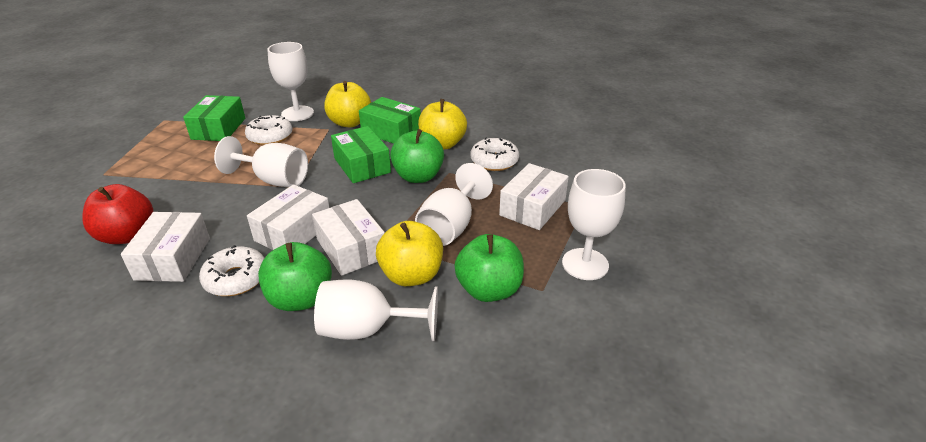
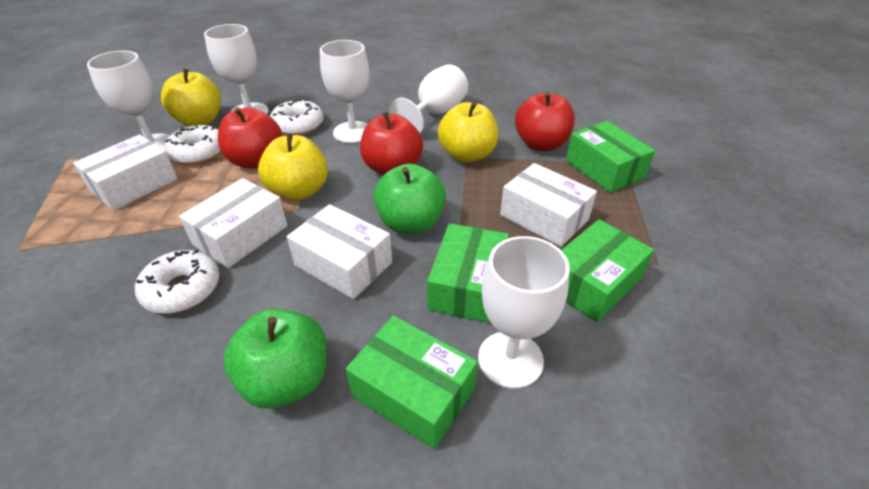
green apple: 3 -> 2
green box: 3 -> 4
red apple: 1 -> 3

